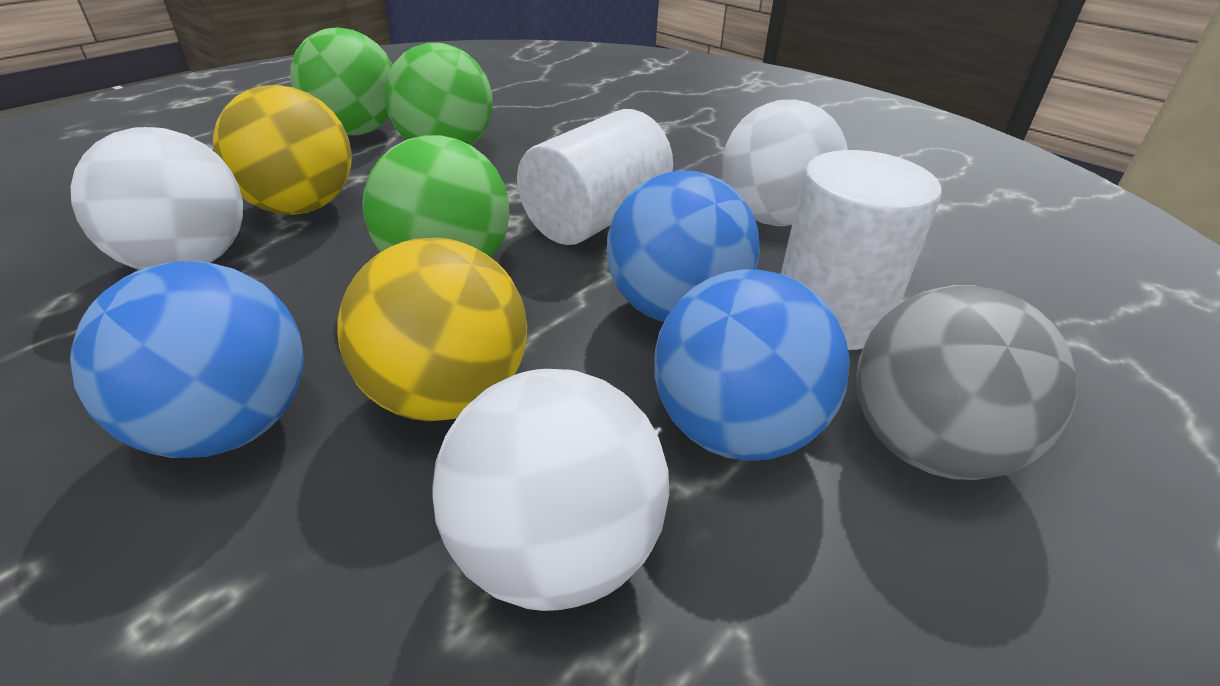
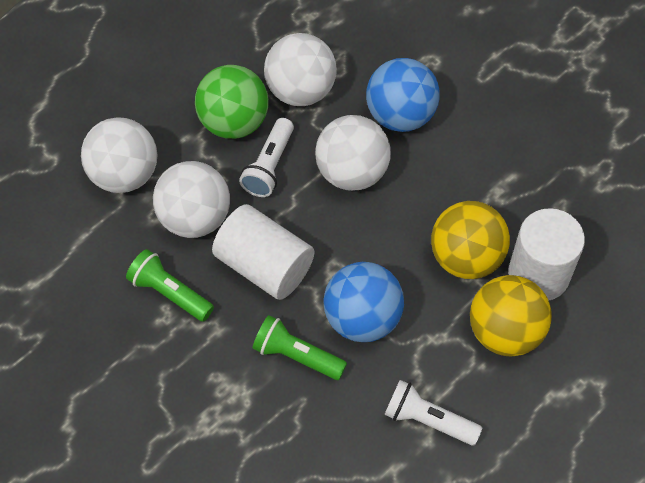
blue ball: 3 -> 2
green ball: 3 -> 1
green flashlight: 0 -> 2
grey ball: 1 -> 0
white ball: 3 -> 4
white flashlight: 0 -> 2

